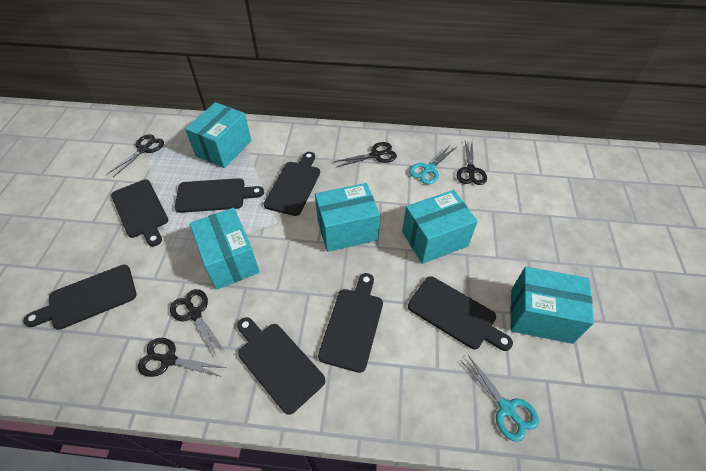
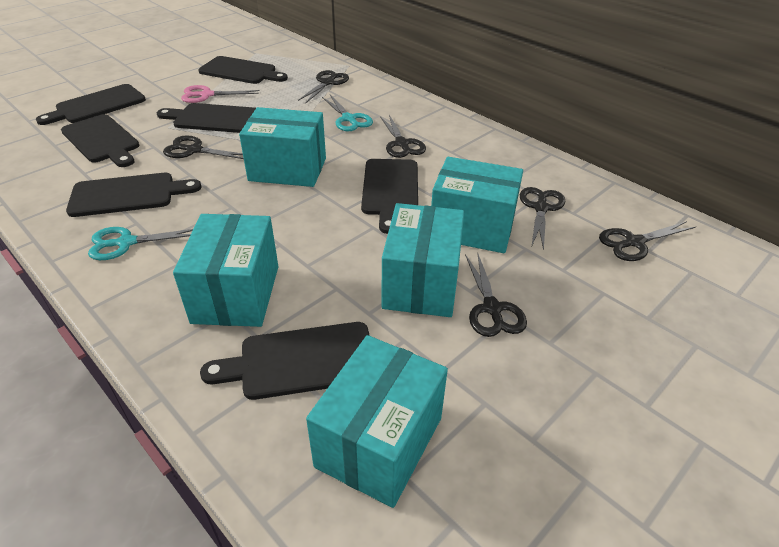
black scissors: 5 -> 6
pink scissors: 0 -> 1

